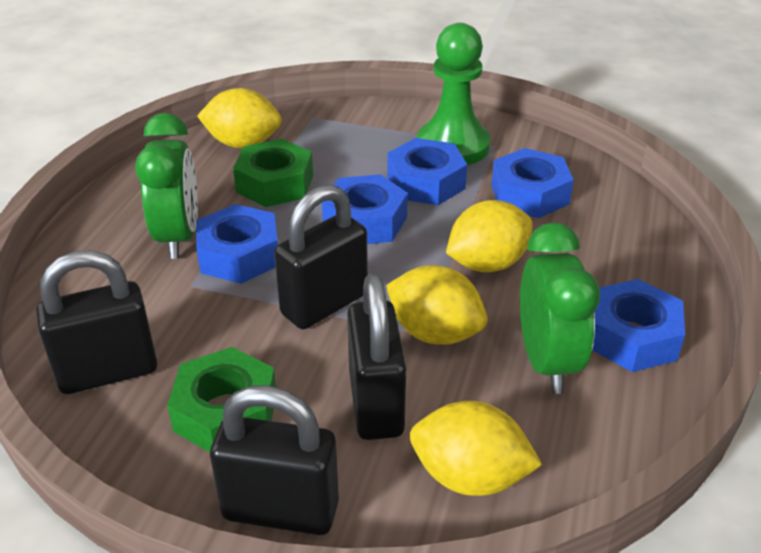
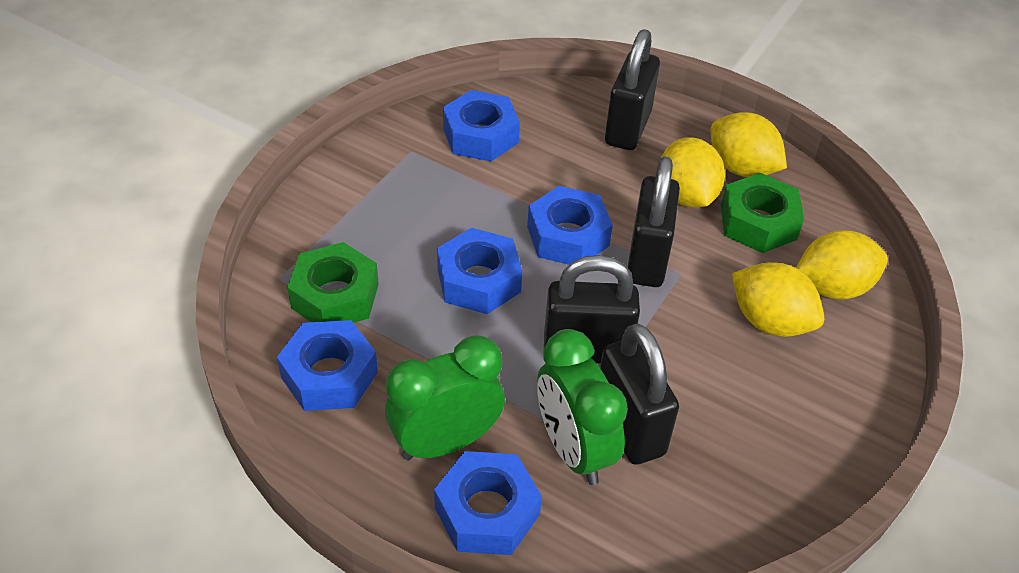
green pawn: 1 -> 0

